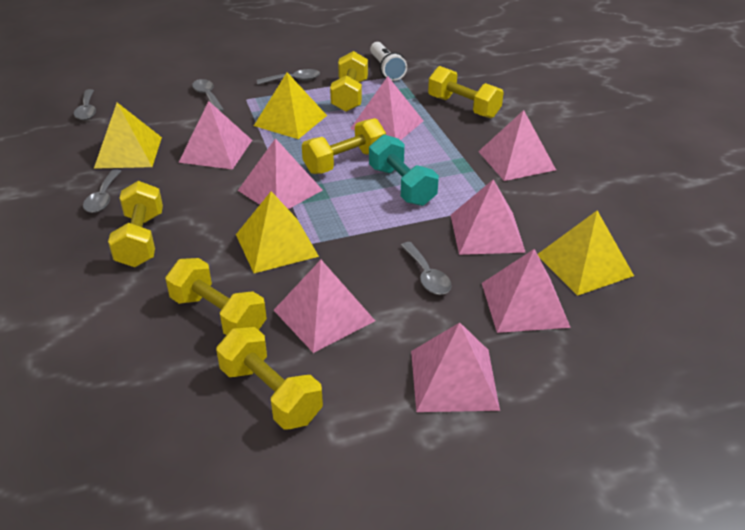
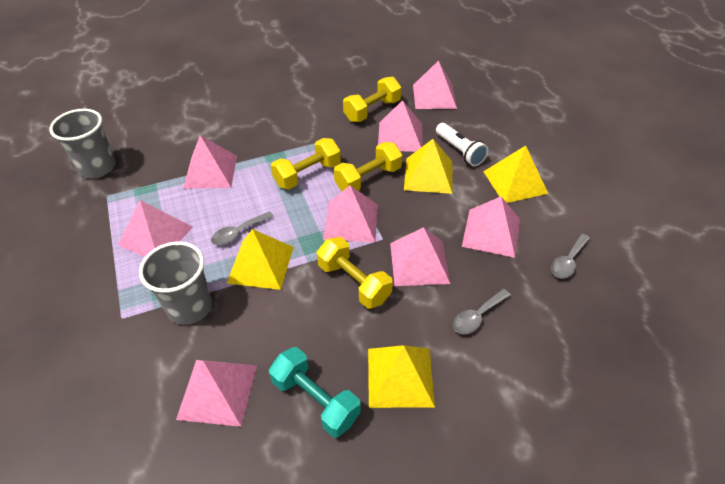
grey cup: 0 -> 2
grey spoon: 5 -> 3
yellow dumbbell: 6 -> 4

